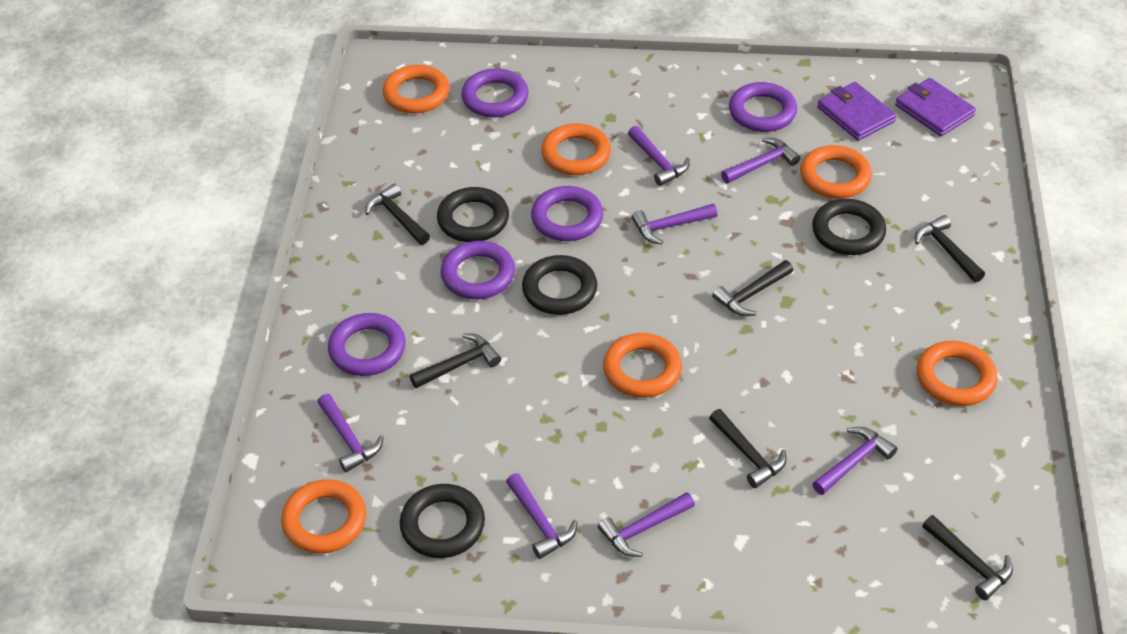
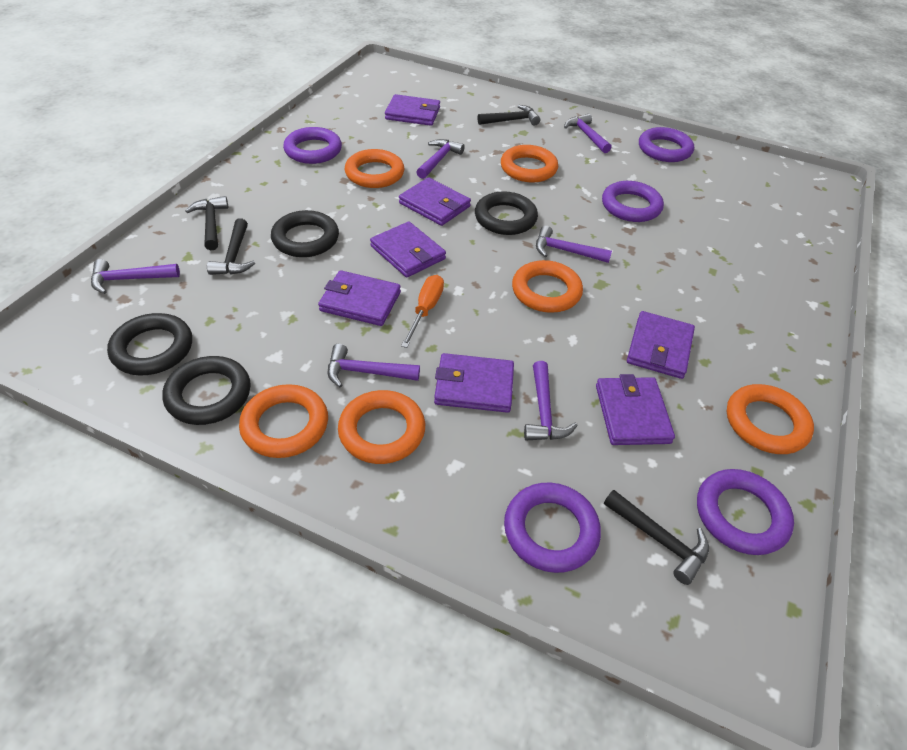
black hammer: 6 -> 4
orange screwdriver: 0 -> 1
purple hammer: 7 -> 6
purple wallet: 2 -> 7

